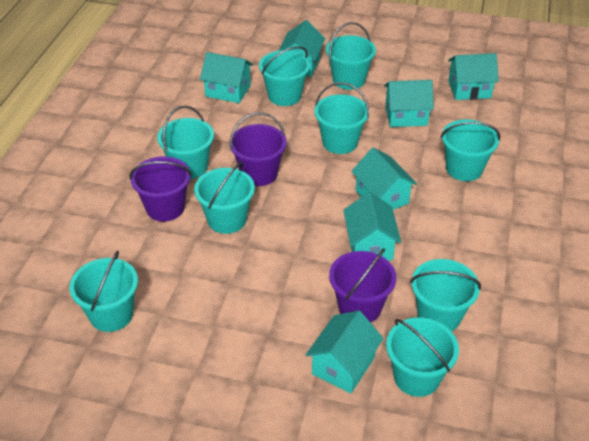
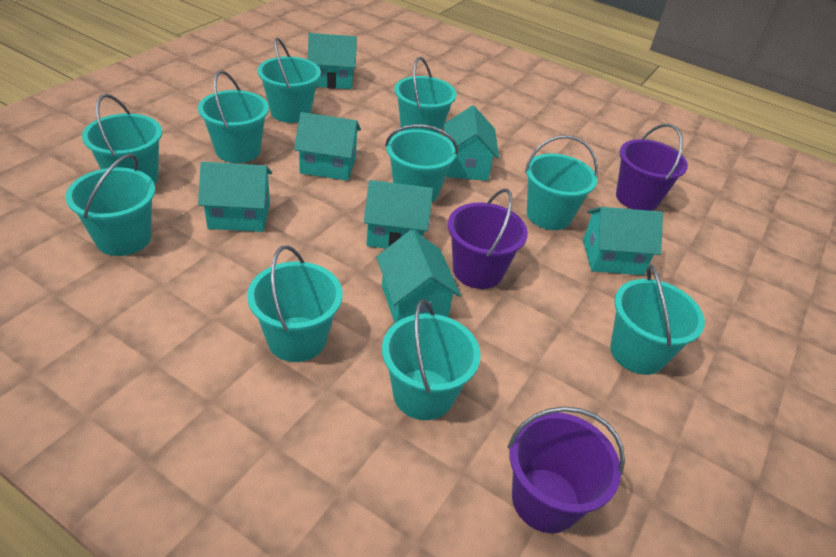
turquoise bucket: 9 -> 10

